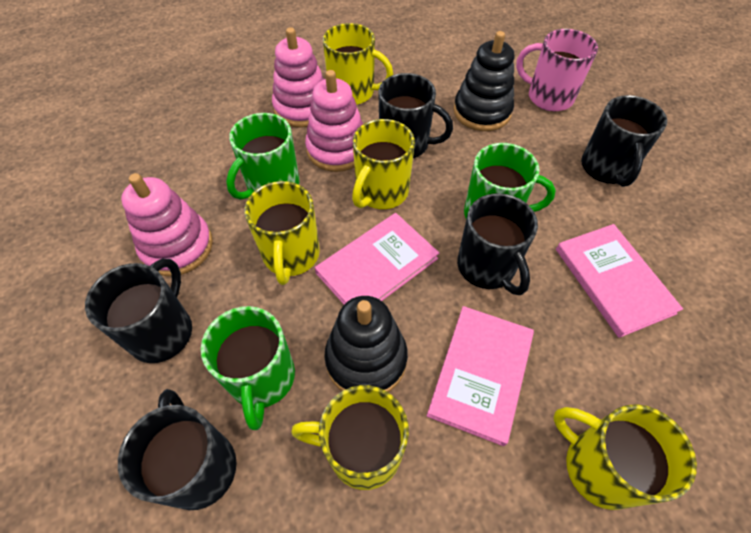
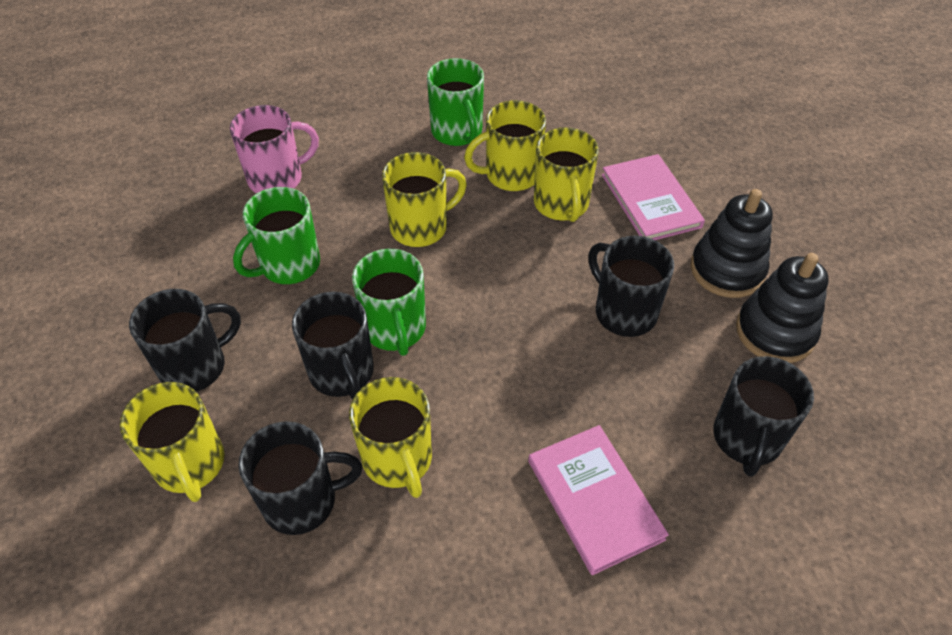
pink book: 3 -> 2
pink stacking toy: 3 -> 0

